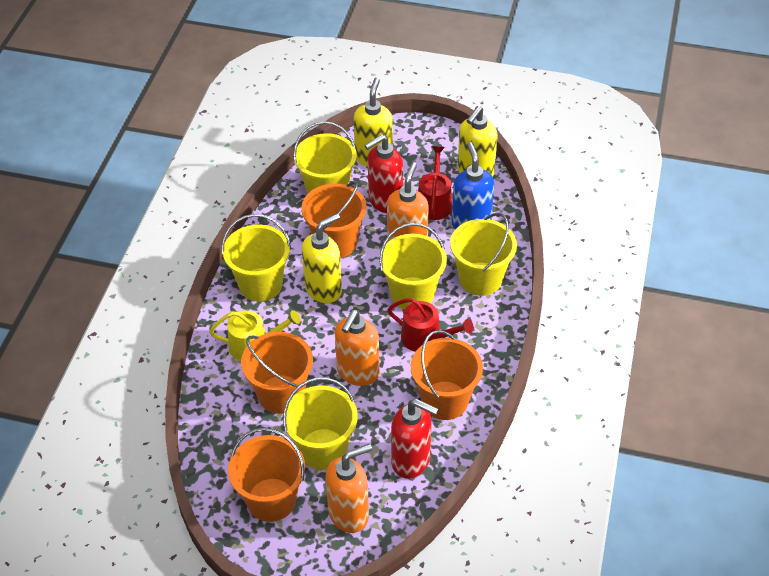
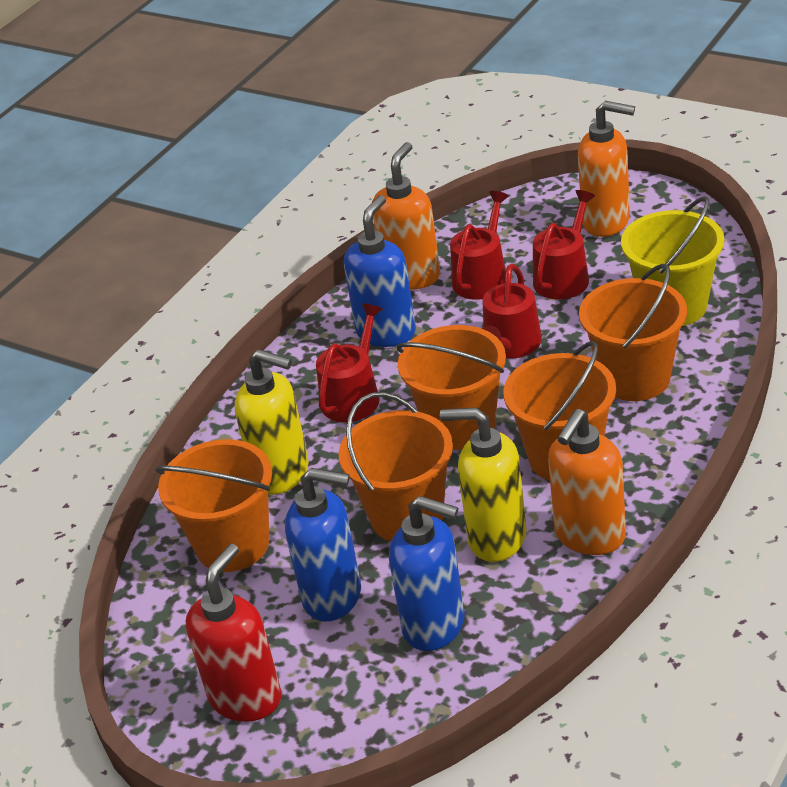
blue soap dispenser: 1 -> 3
orange bucket: 4 -> 5
red soap dispenser: 2 -> 1
red watering can: 2 -> 4
yellow bucket: 5 -> 1
yellow soap dispenser: 3 -> 2
yellow watering can: 1 -> 0

